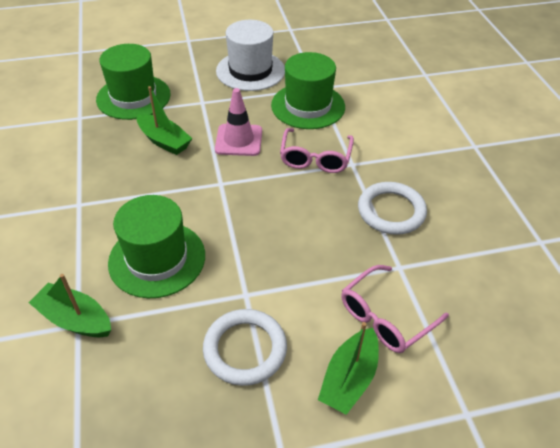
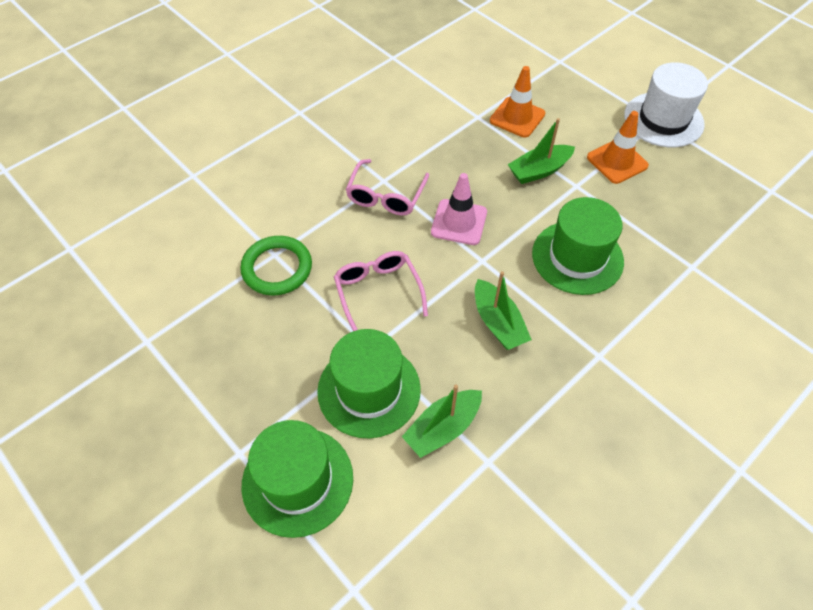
green ring: 0 -> 1
orange traffic cone: 0 -> 2
white ring: 2 -> 0

